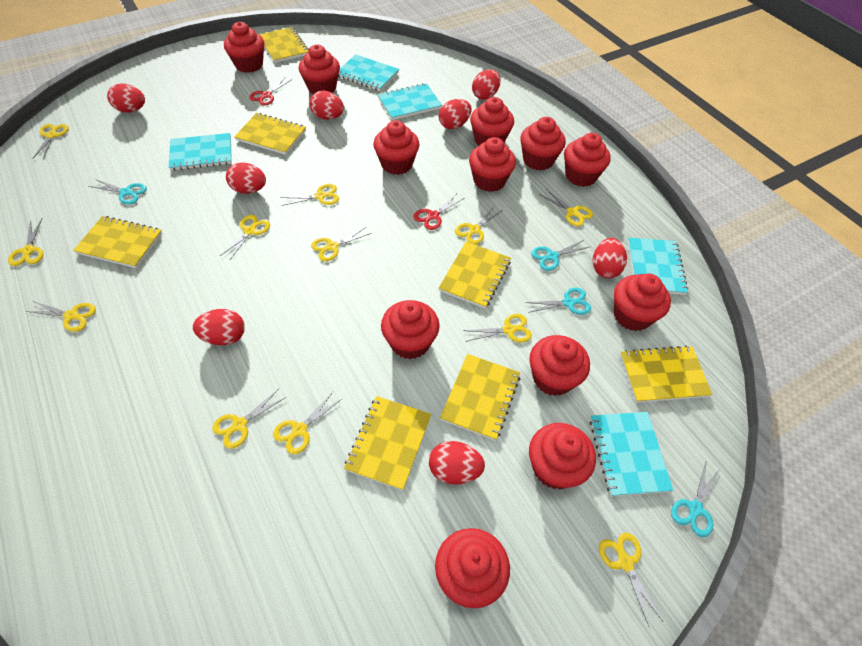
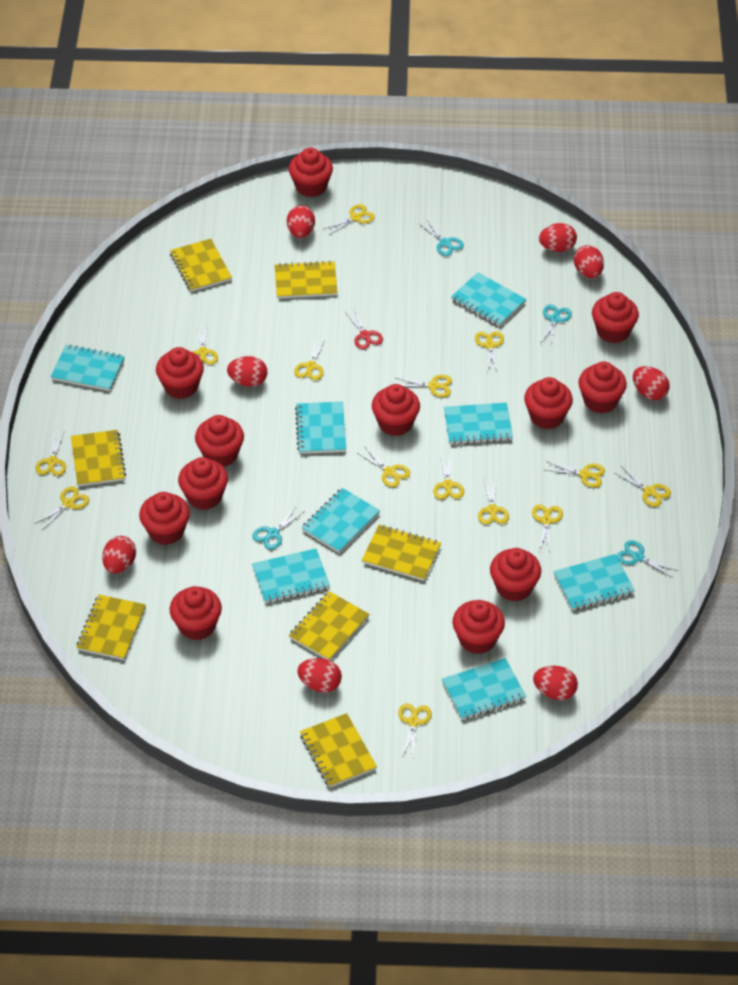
red scissors: 2 -> 1
turquoise notebook: 5 -> 8
yellow scissors: 12 -> 14

